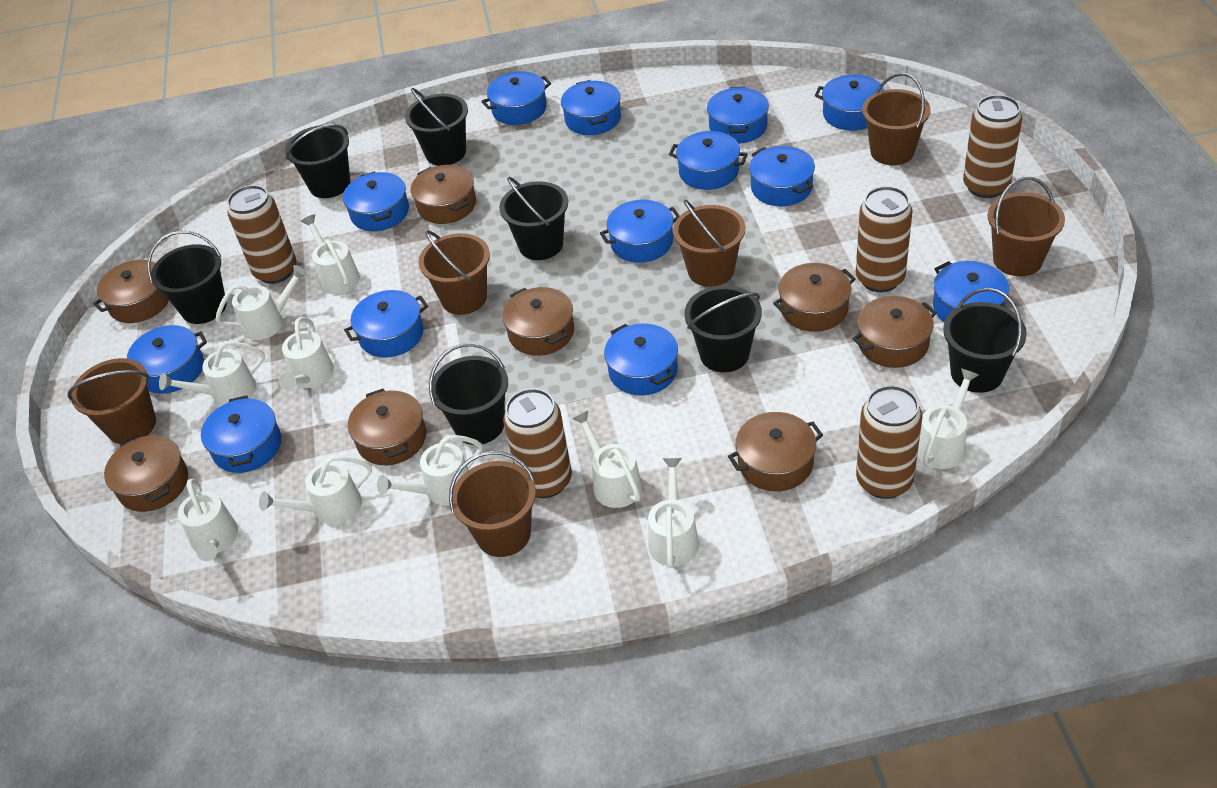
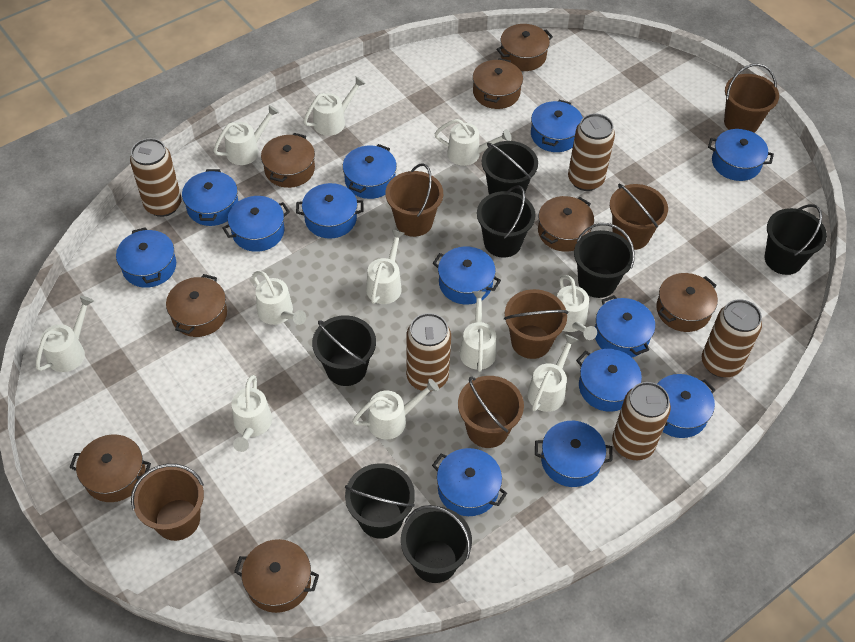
white watering can: 10 -> 11

